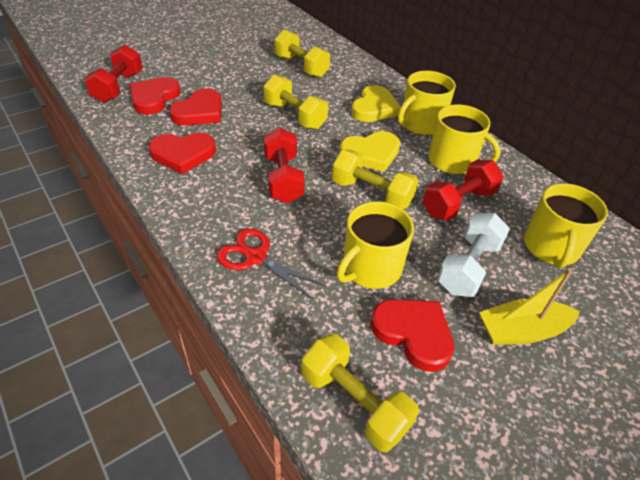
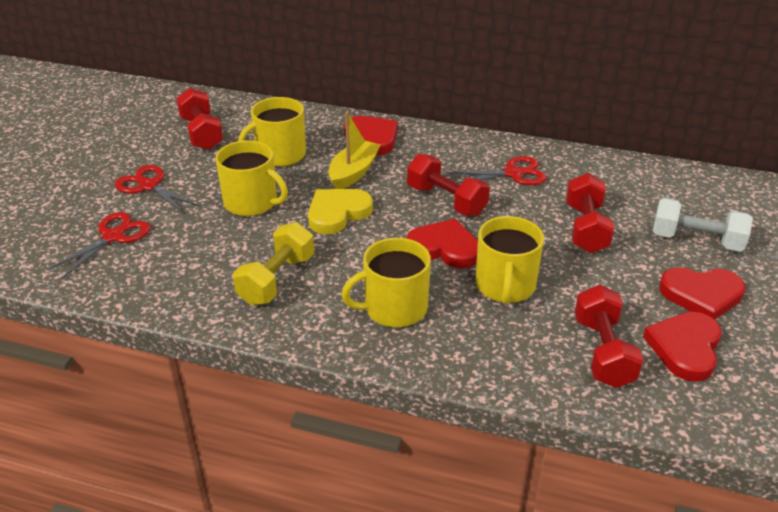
red dumbbell: 3 -> 4
red scissors: 1 -> 3
yellow dumbbell: 4 -> 1
yellow heart: 2 -> 1

